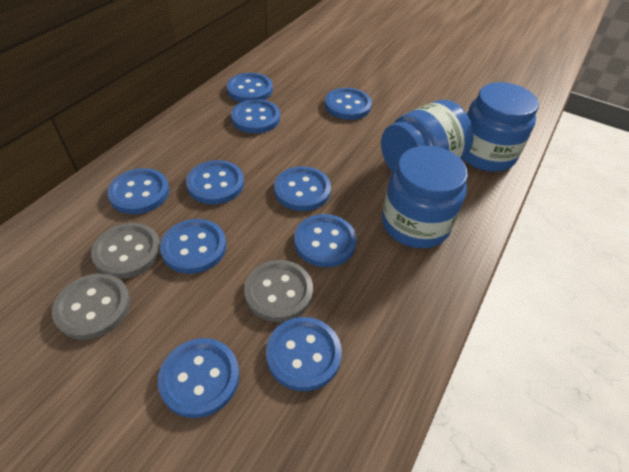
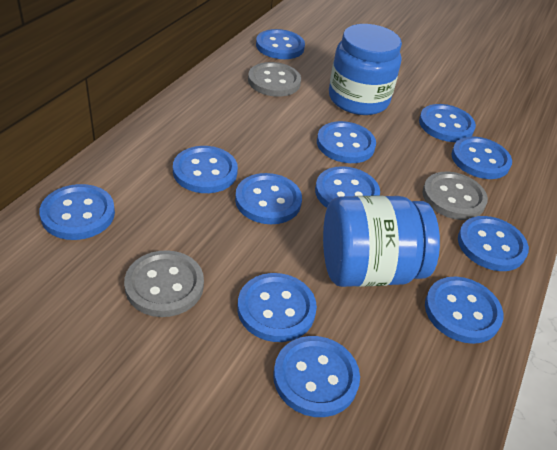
blue button: 10 -> 12
blue jar: 3 -> 2

